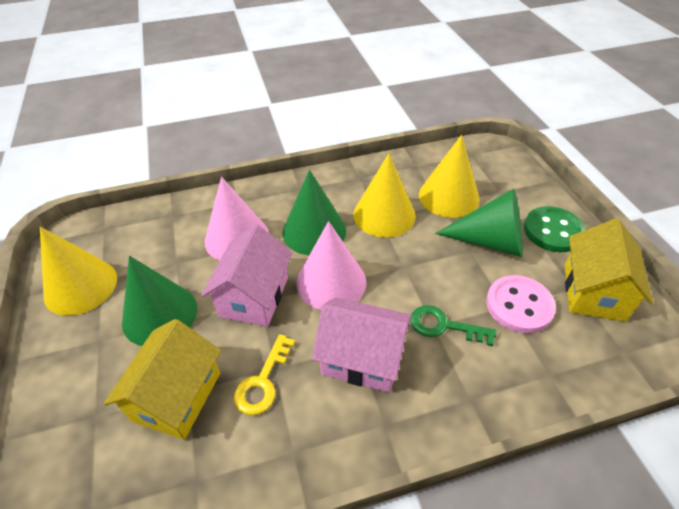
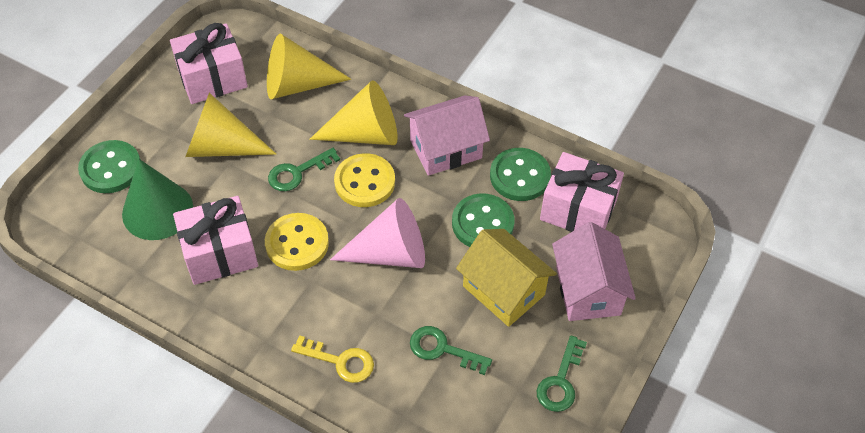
green button: 1 -> 3
green cone: 3 -> 1
green key: 1 -> 3
pink button: 1 -> 0
pink cone: 2 -> 1
pink gift: 0 -> 3
yellow button: 0 -> 2
yellow house: 2 -> 1

